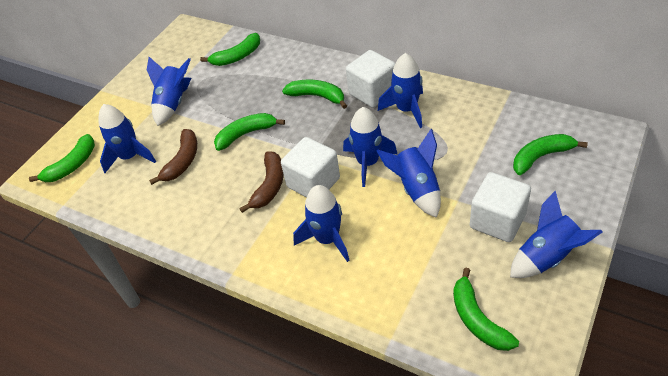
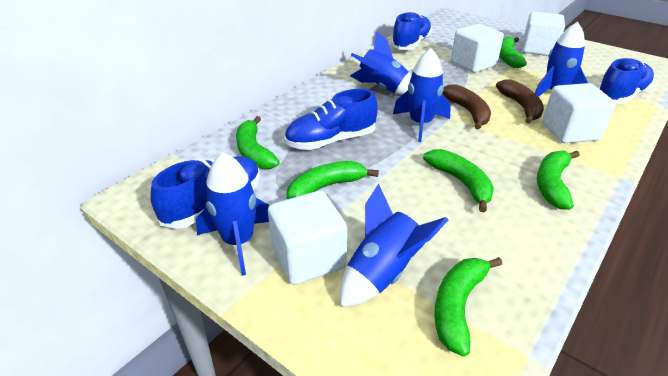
blue rocket: 7 -> 5
blue shoe: 0 -> 4
white cube: 3 -> 4

